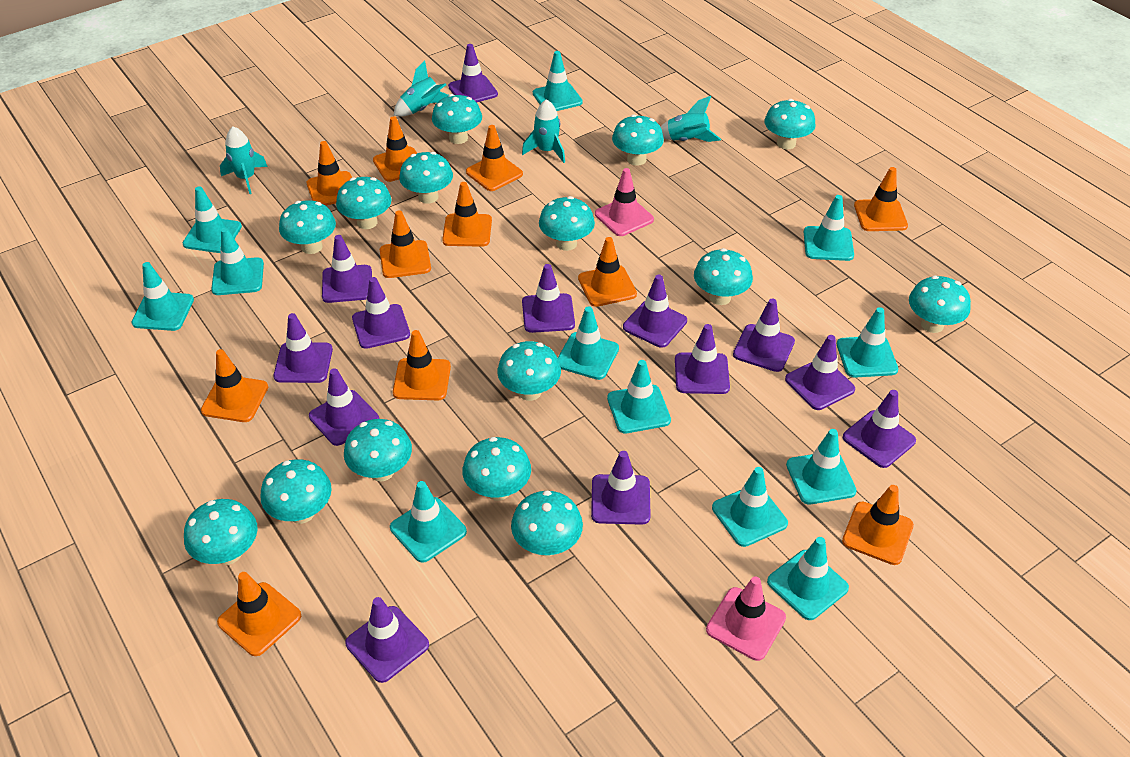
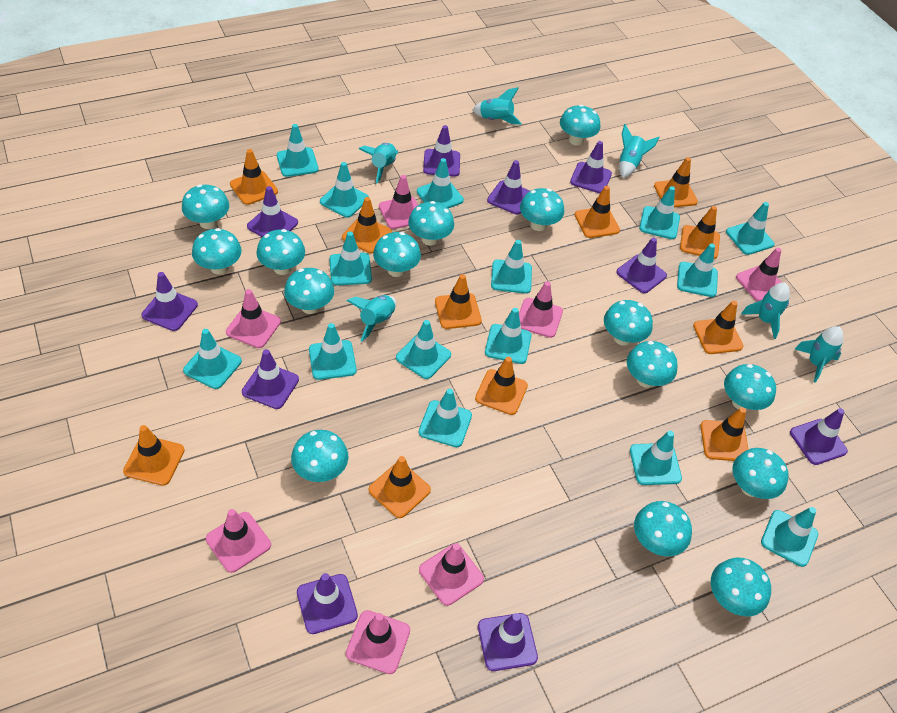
pink traffic cone: 2 -> 7
purple traffic cone: 13 -> 10
turquoise rocket: 4 -> 6
turquoise traffic cone: 12 -> 15

